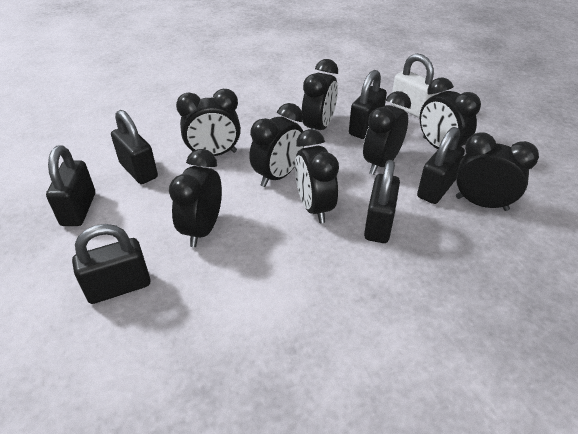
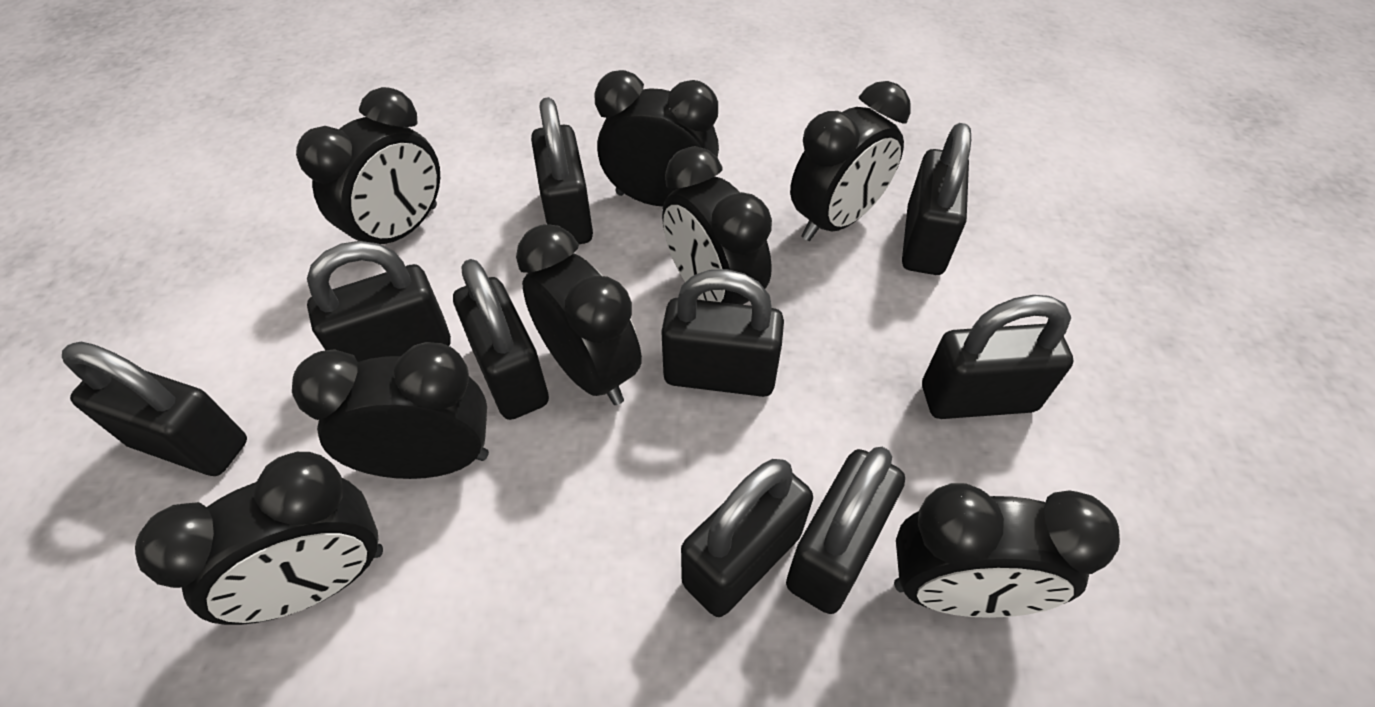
black padlock: 6 -> 9
white padlock: 1 -> 0

